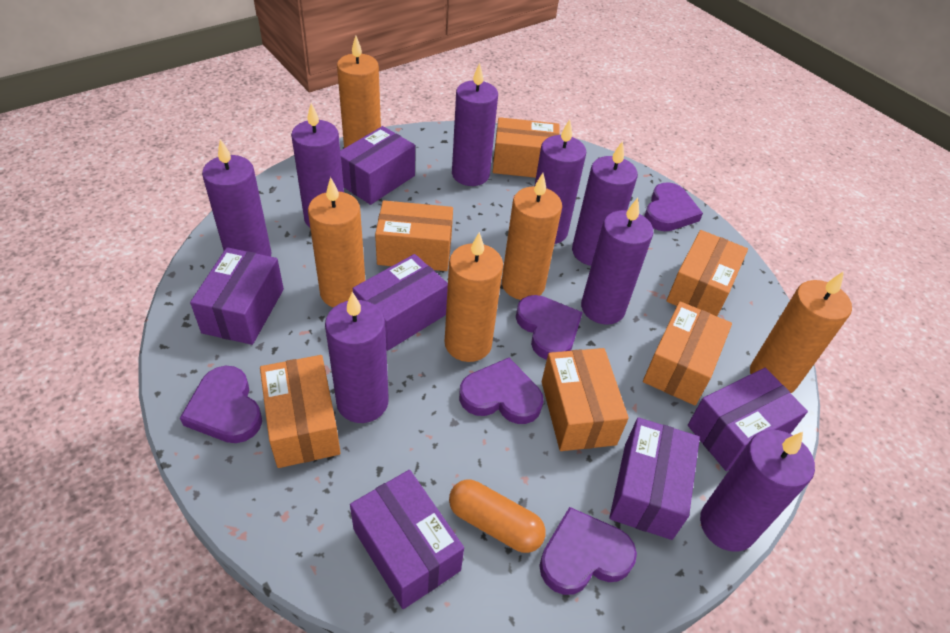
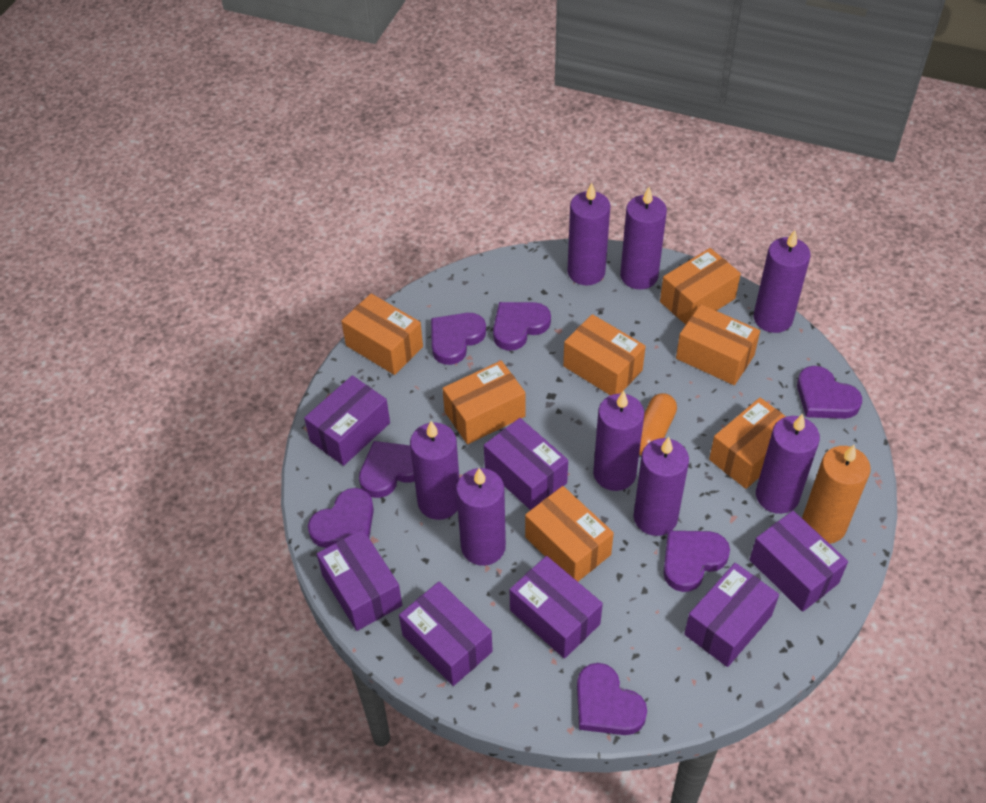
orange box: 6 -> 7
orange candle: 5 -> 1
purple box: 6 -> 7
purple heart: 5 -> 7

